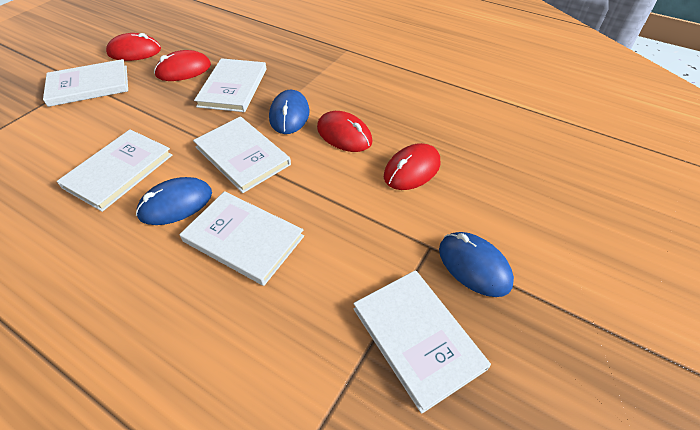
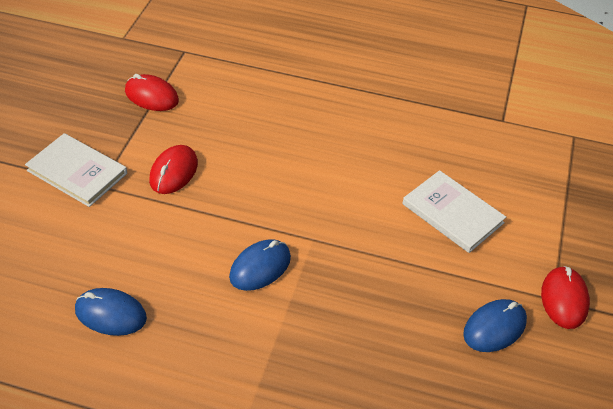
red mouse: 4 -> 3
white book: 6 -> 2

